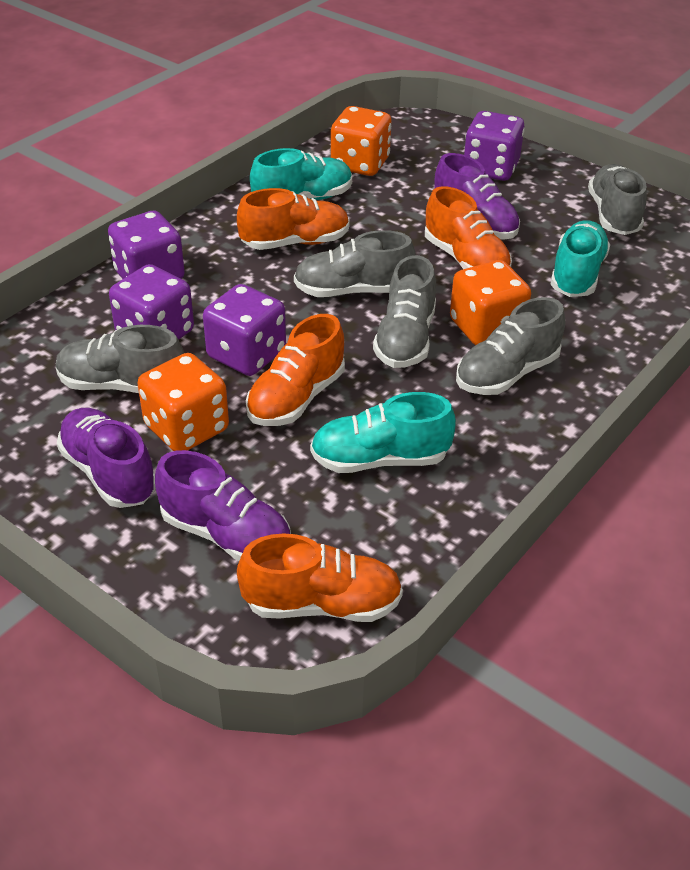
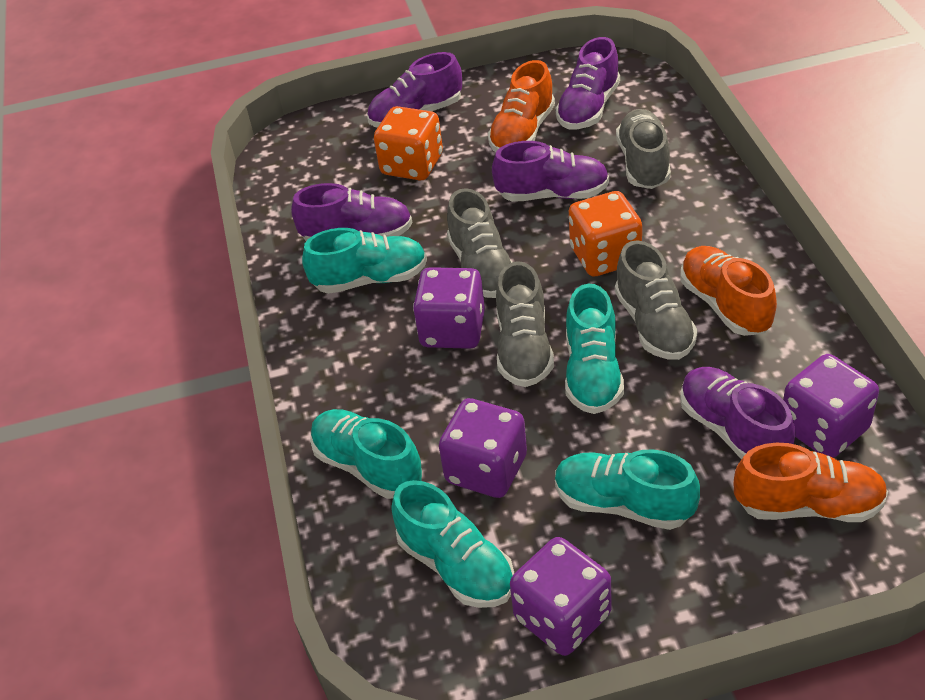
grey shoe: 5 -> 4
orange dice: 3 -> 2
orange shoe: 4 -> 3
purple shoe: 3 -> 5
turquoise shoe: 3 -> 5

